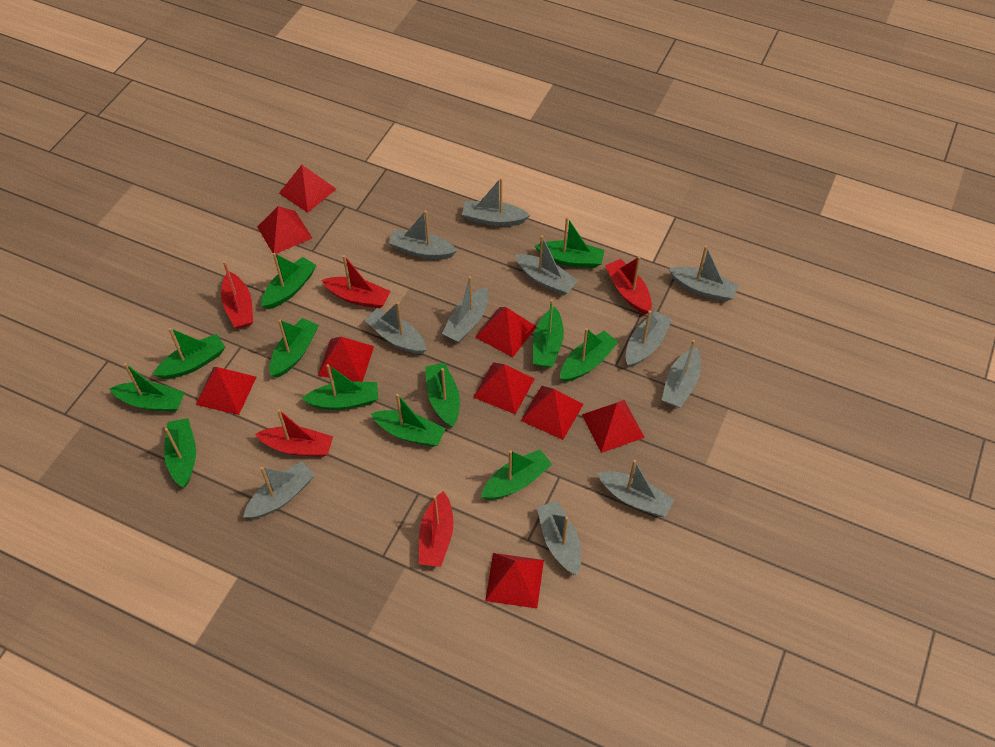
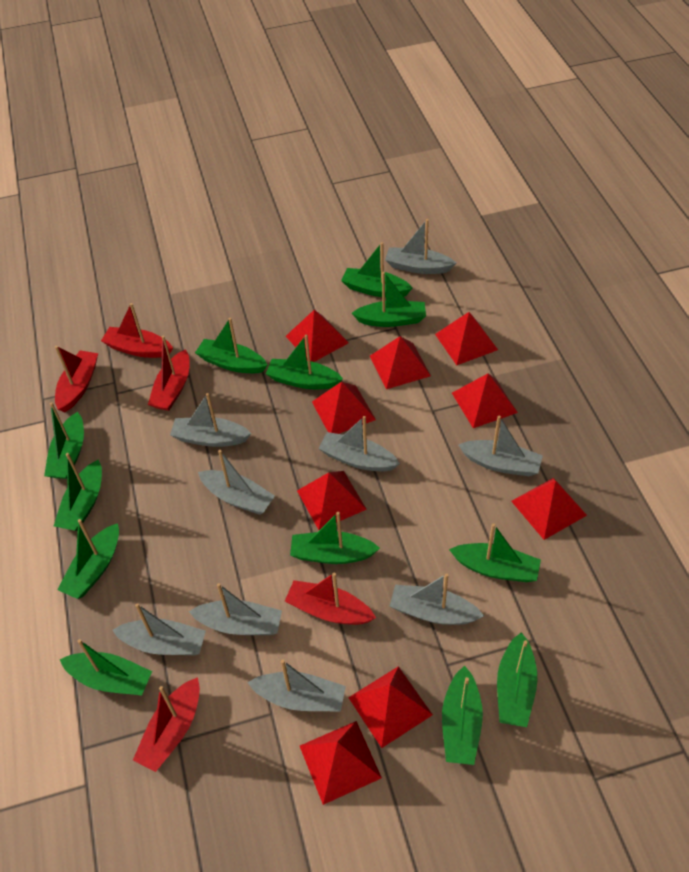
grey boat: 11 -> 9

